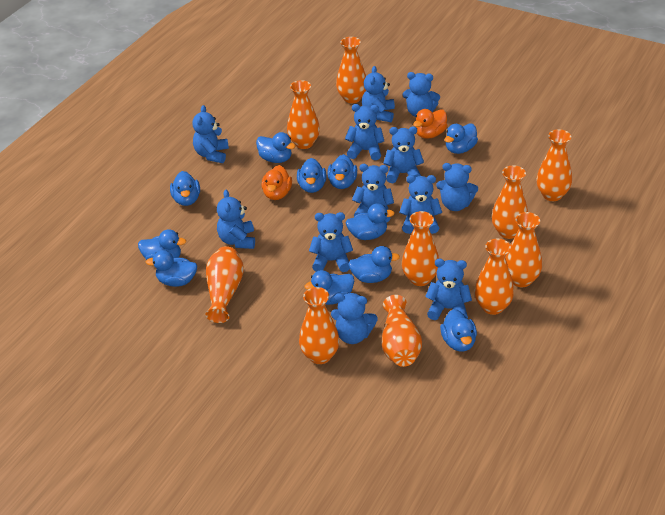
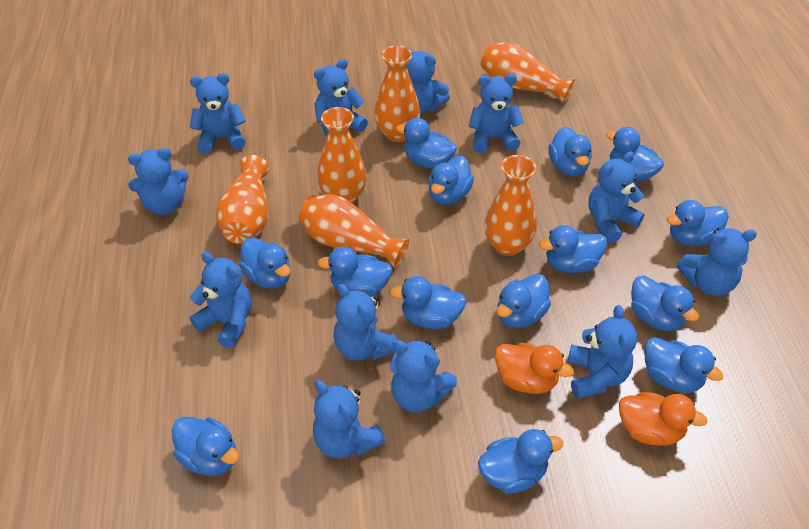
blue duck: 11 -> 14
orange vase: 10 -> 6

